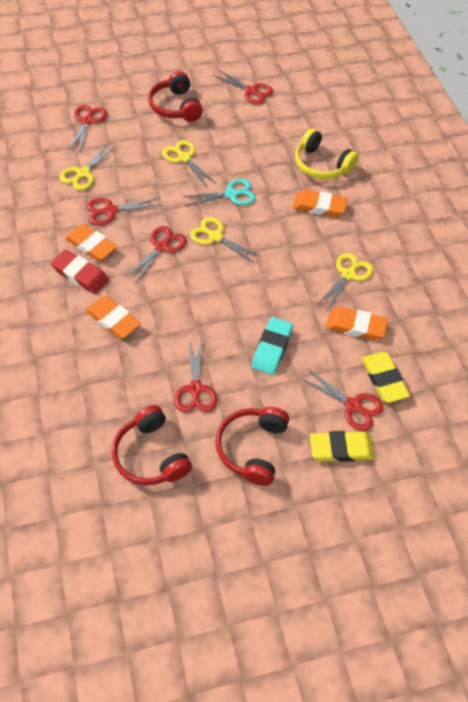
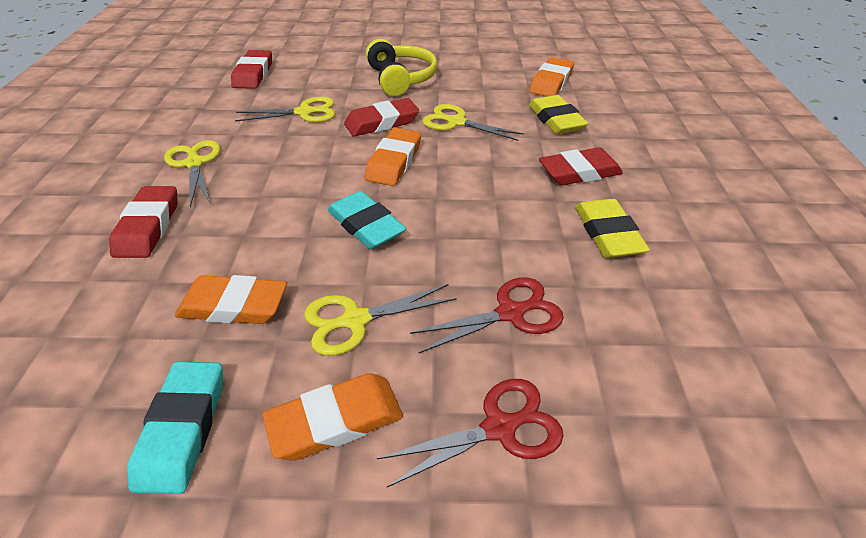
red eraser: 1 -> 4
red headphones: 3 -> 0
red scissors: 6 -> 2
turquoise eraser: 1 -> 2
turquoise scissors: 1 -> 0

